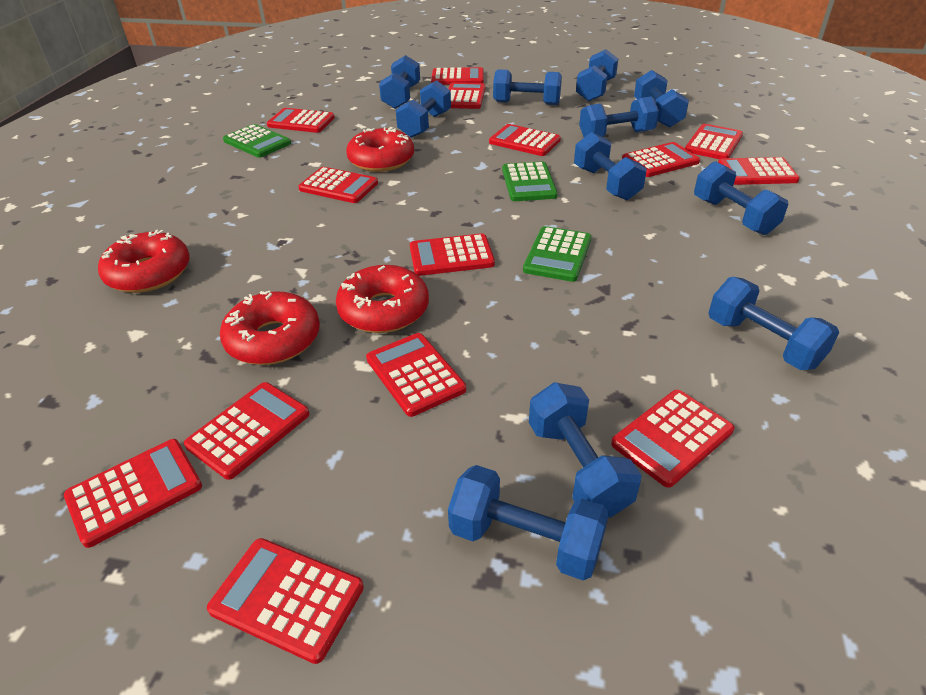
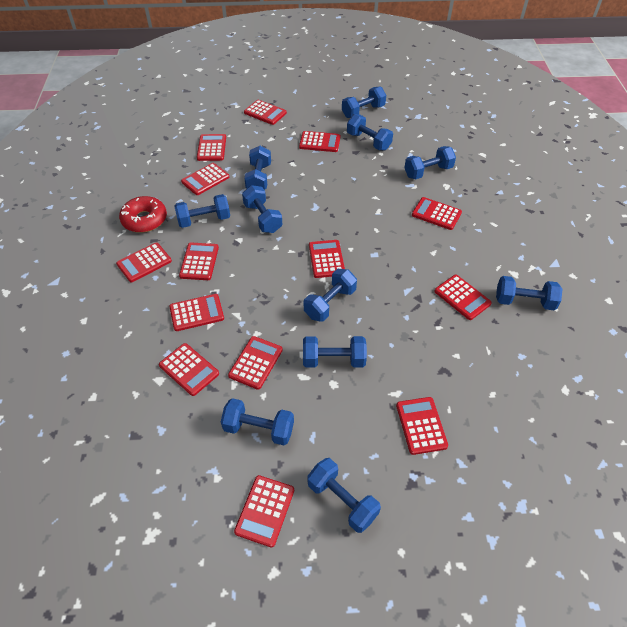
green calculator: 3 -> 0
red donut: 4 -> 1

